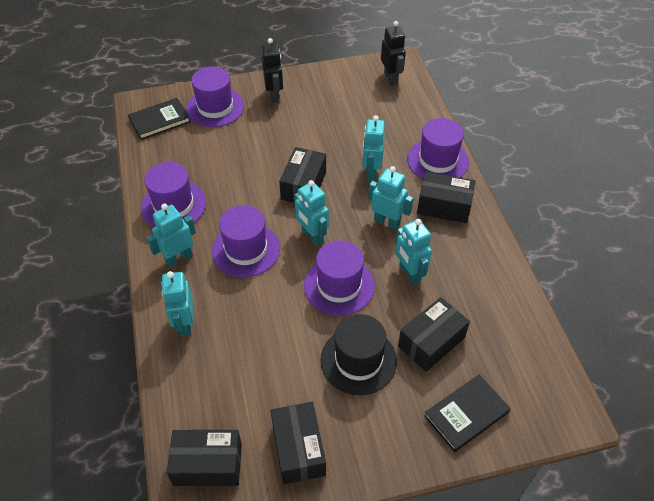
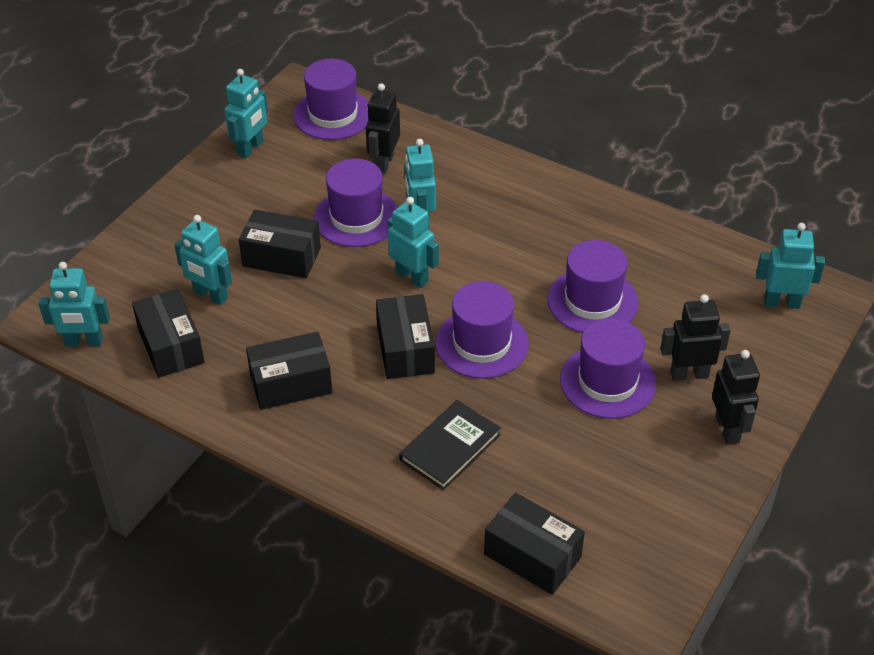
black book: 2 -> 1
black hat: 1 -> 0
black robot: 2 -> 3

